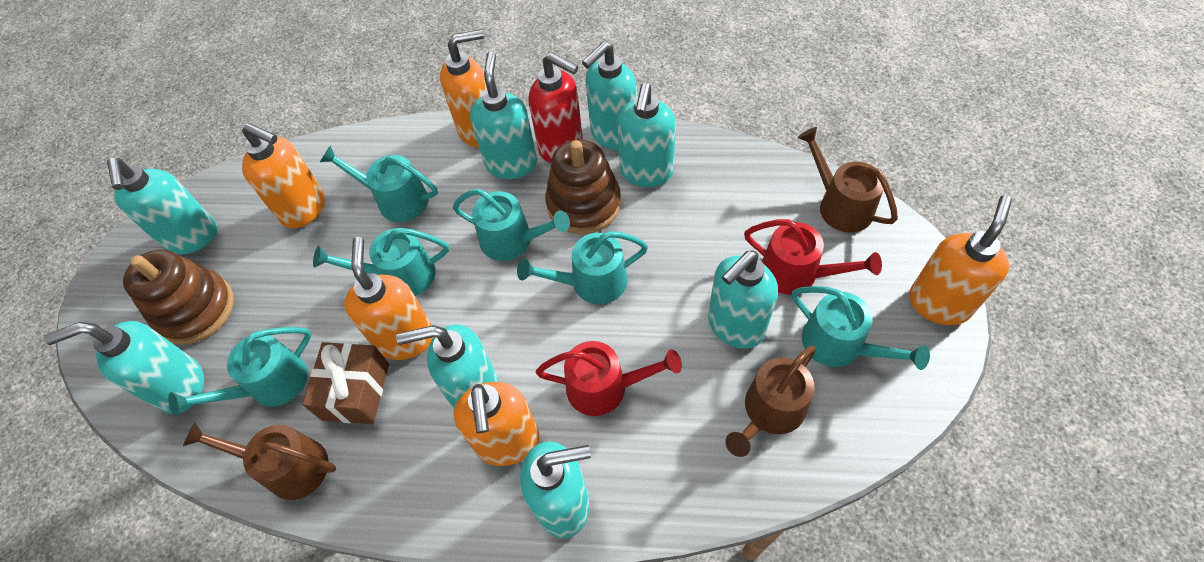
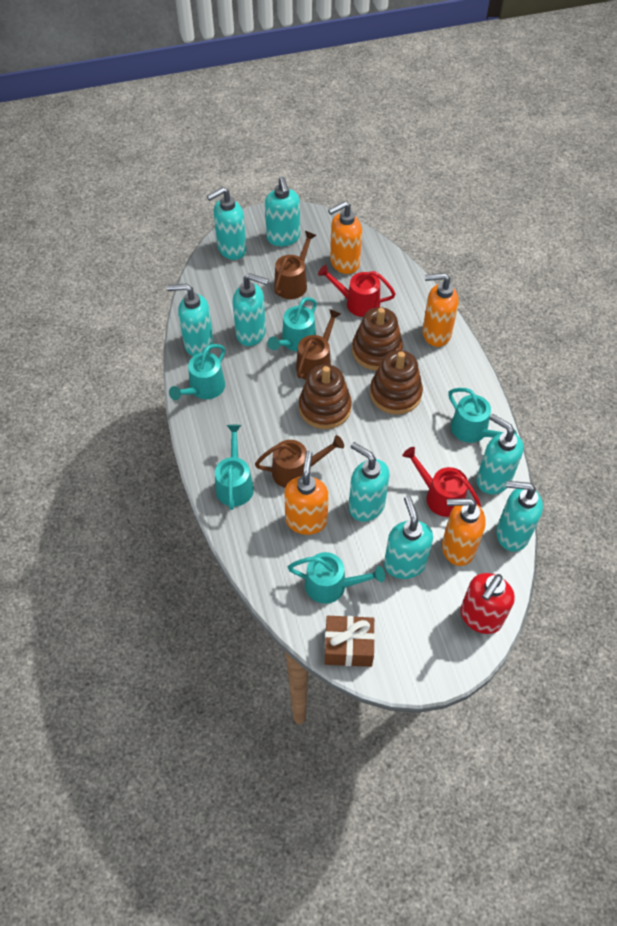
brown stacking toy: 2 -> 3
orange soap dispenser: 5 -> 4
turquoise watering can: 6 -> 5

